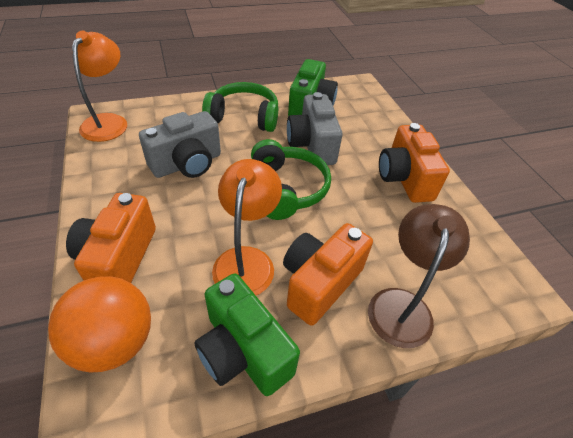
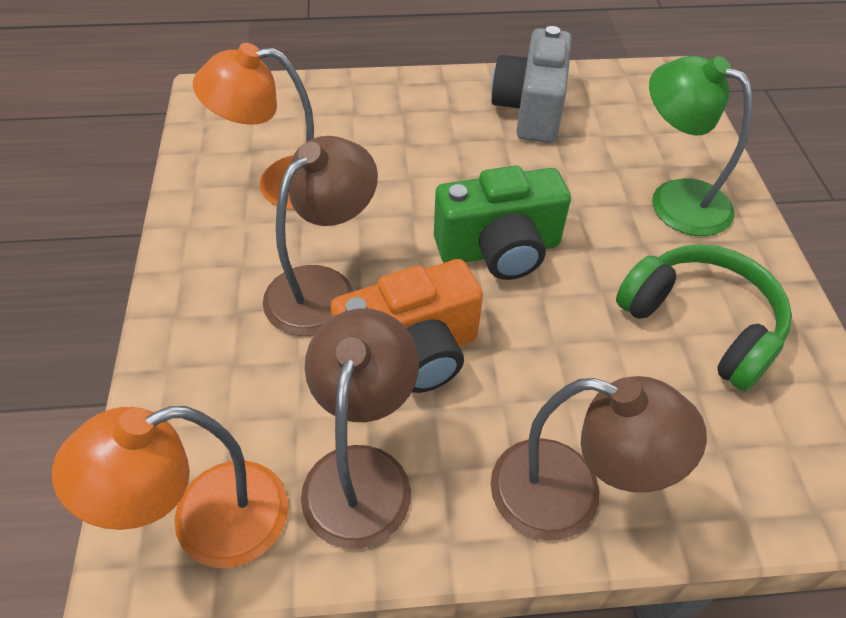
brown lamp: 1 -> 3
green camera: 2 -> 1
green headphones: 2 -> 1
green lamp: 0 -> 1
grey camera: 2 -> 1
orange ball: 1 -> 0
orange camera: 3 -> 1

